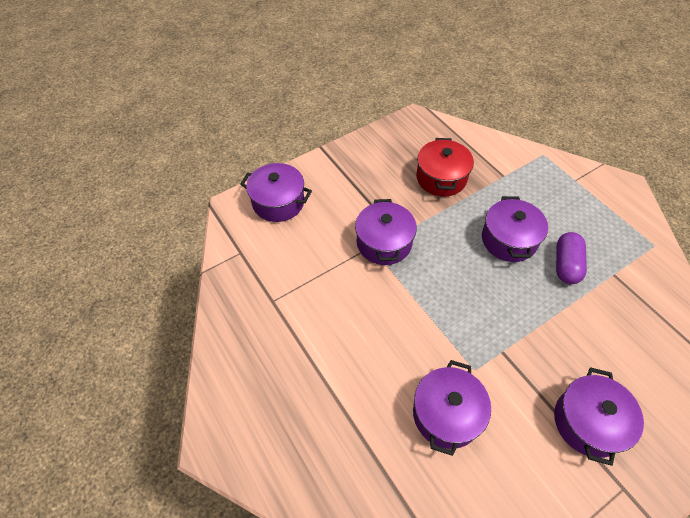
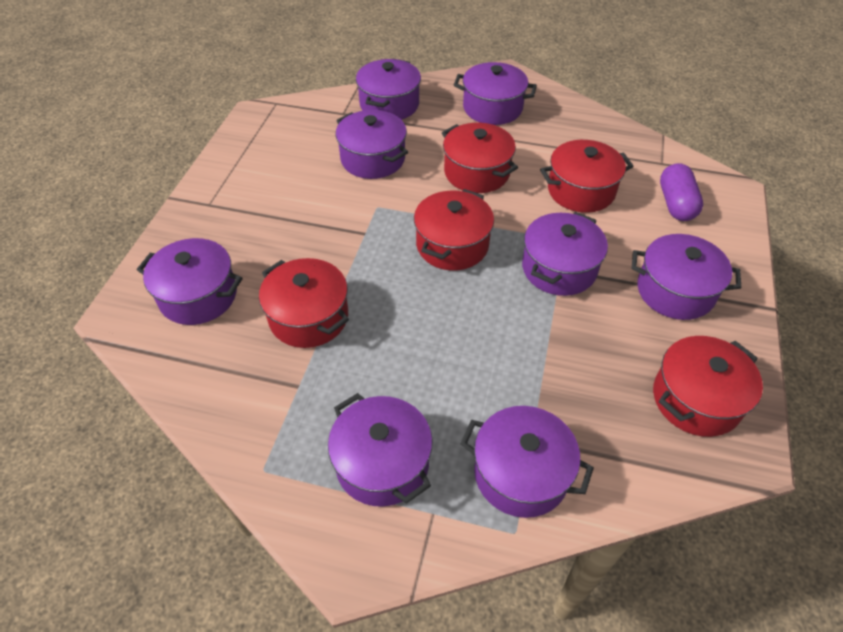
purple pot: 5 -> 8
red pot: 1 -> 5

